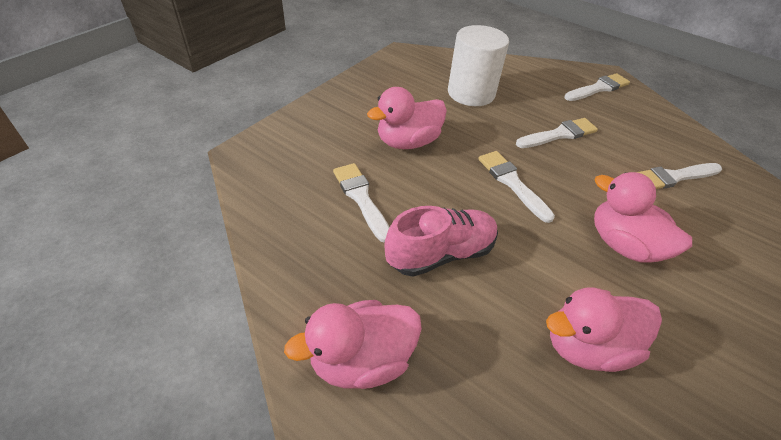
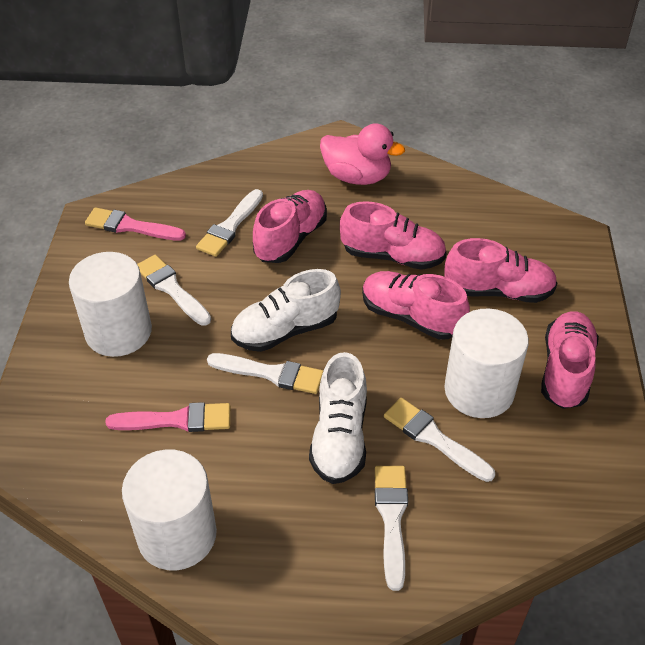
pink brush: 0 -> 2
pink duck: 4 -> 1
pink shoe: 1 -> 5
white cylinder: 1 -> 3
white shoe: 0 -> 2

